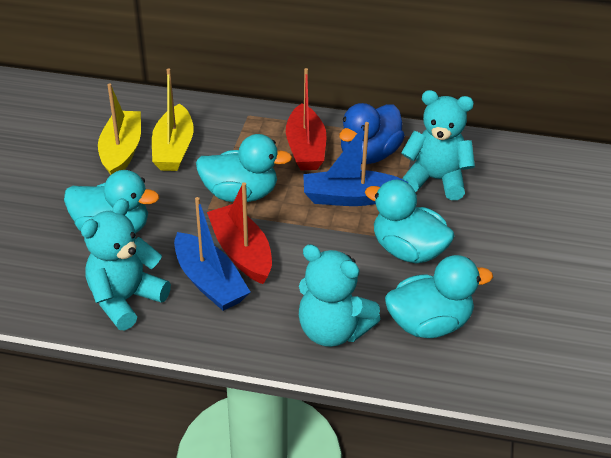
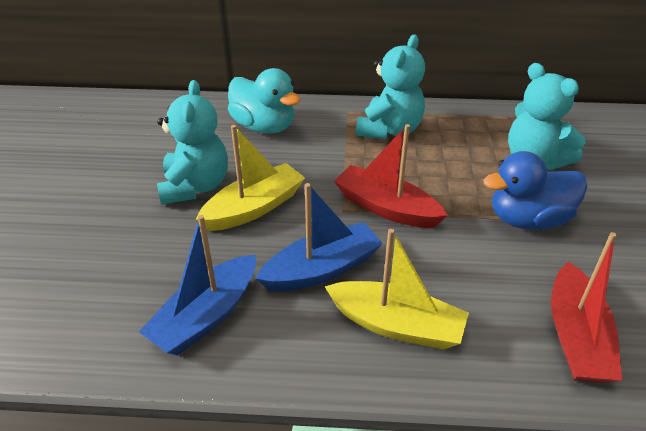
turquoise duck: 4 -> 1

